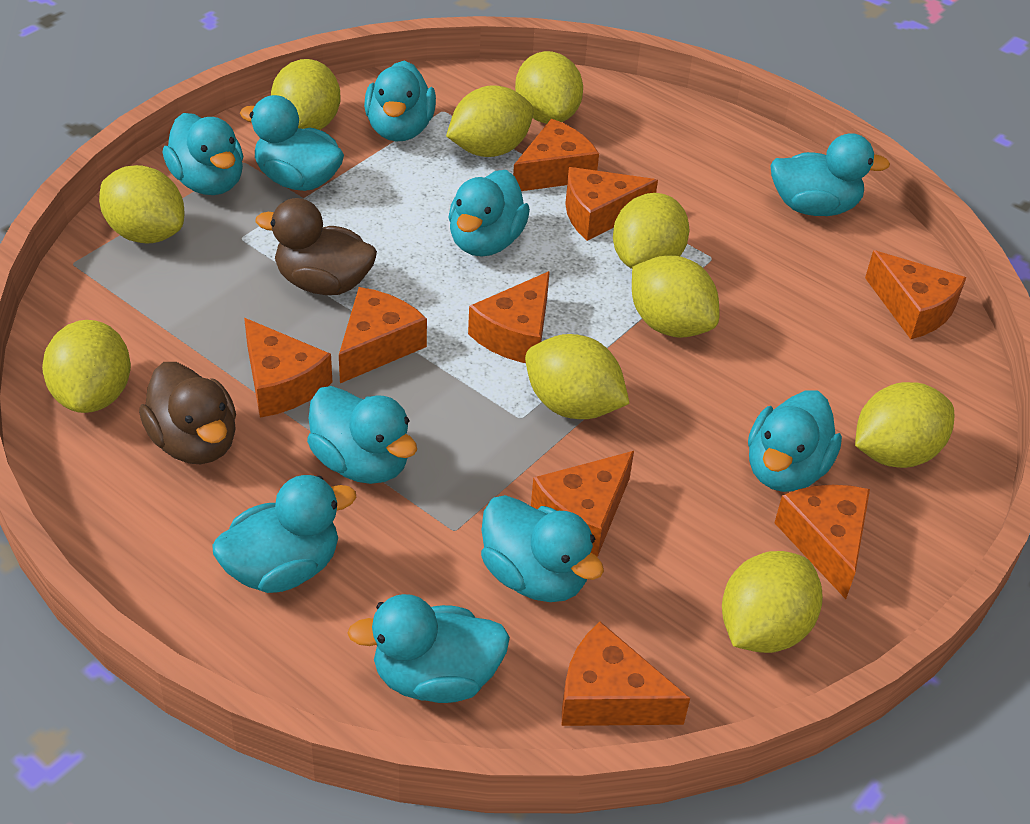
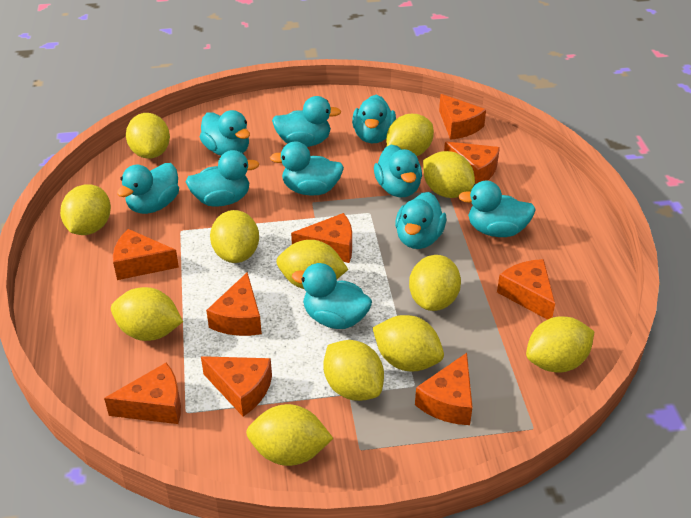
brown duck: 2 -> 0
yellow lemon: 10 -> 12

